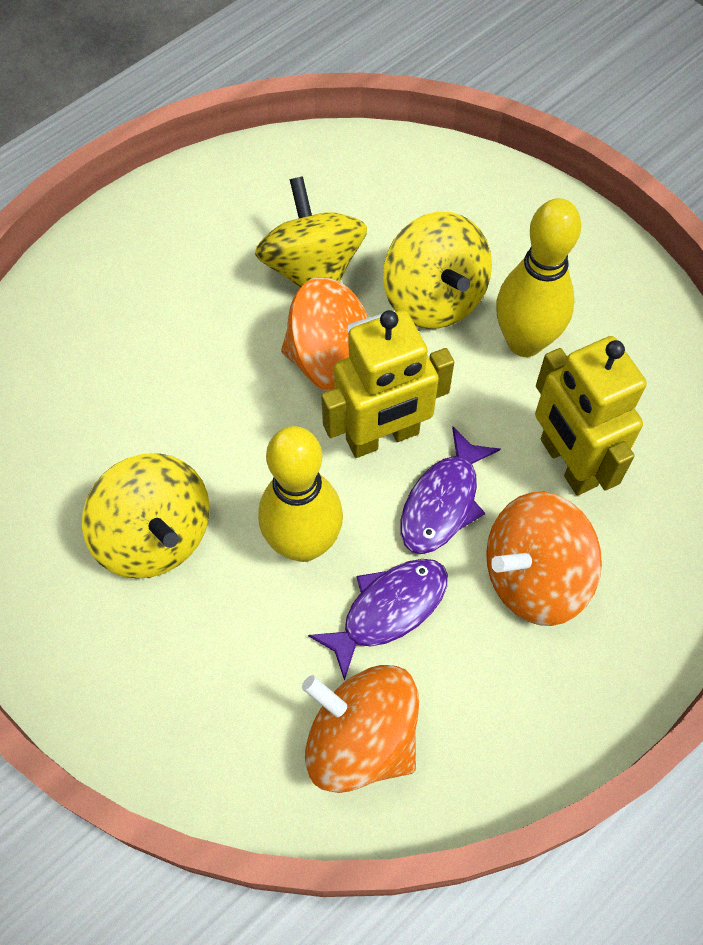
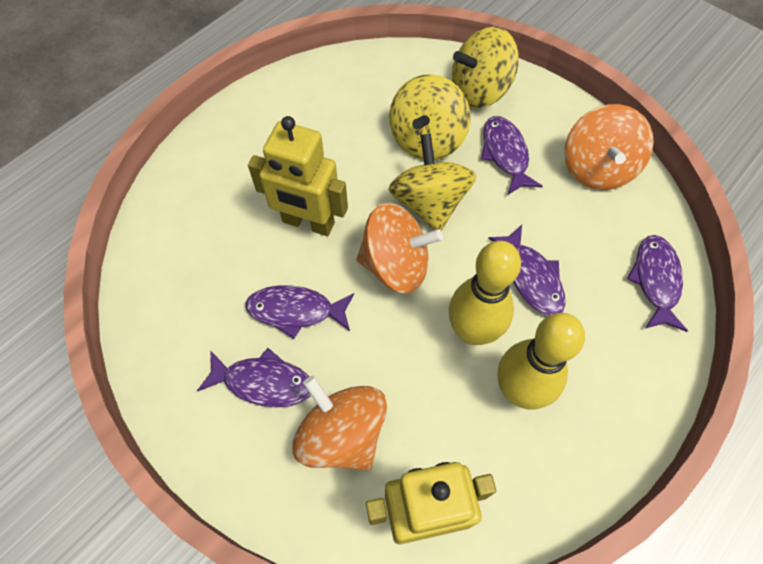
purple fish: 2 -> 5

